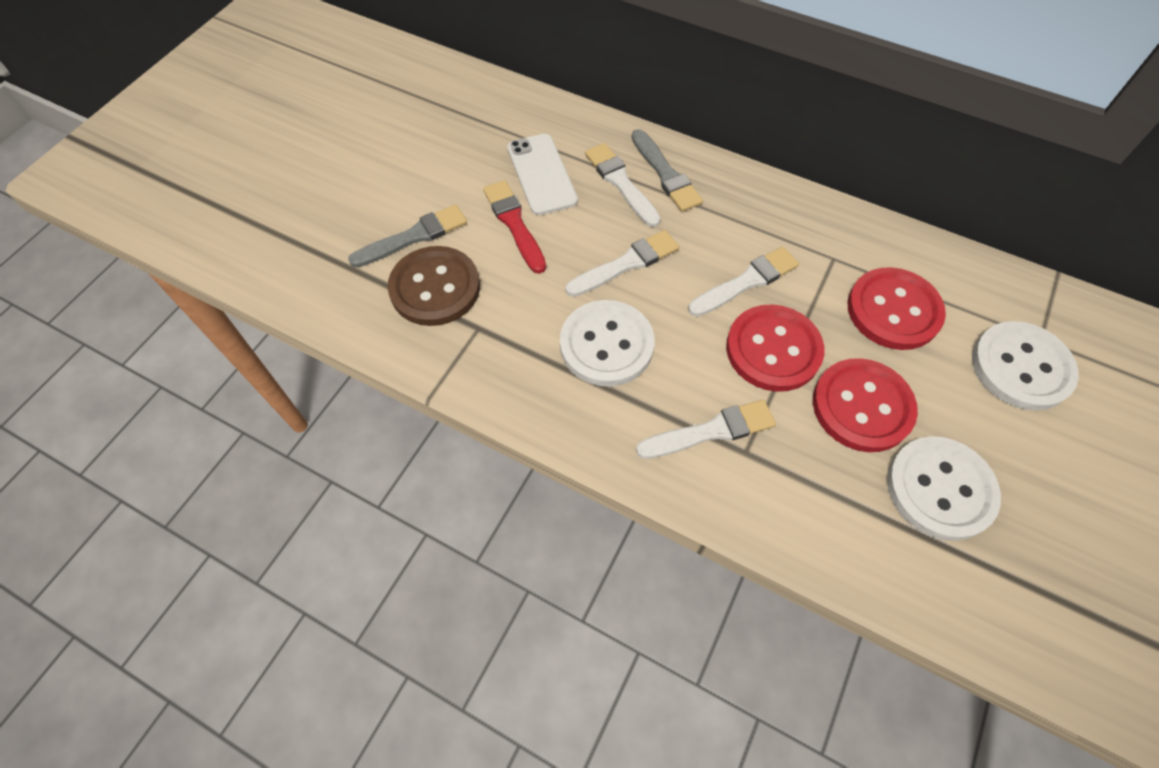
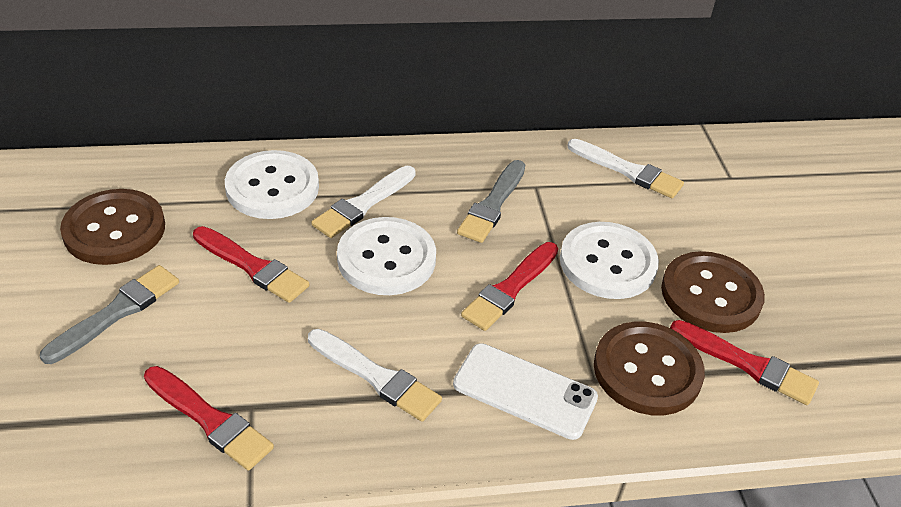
brown button: 1 -> 3
red brush: 1 -> 4
red button: 3 -> 0
white brush: 4 -> 3

